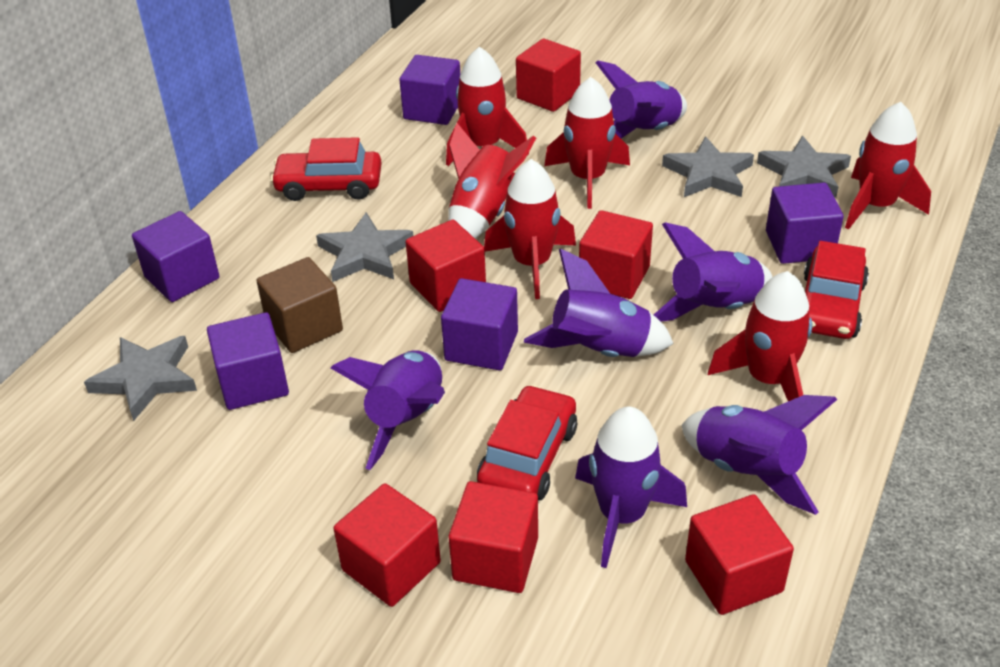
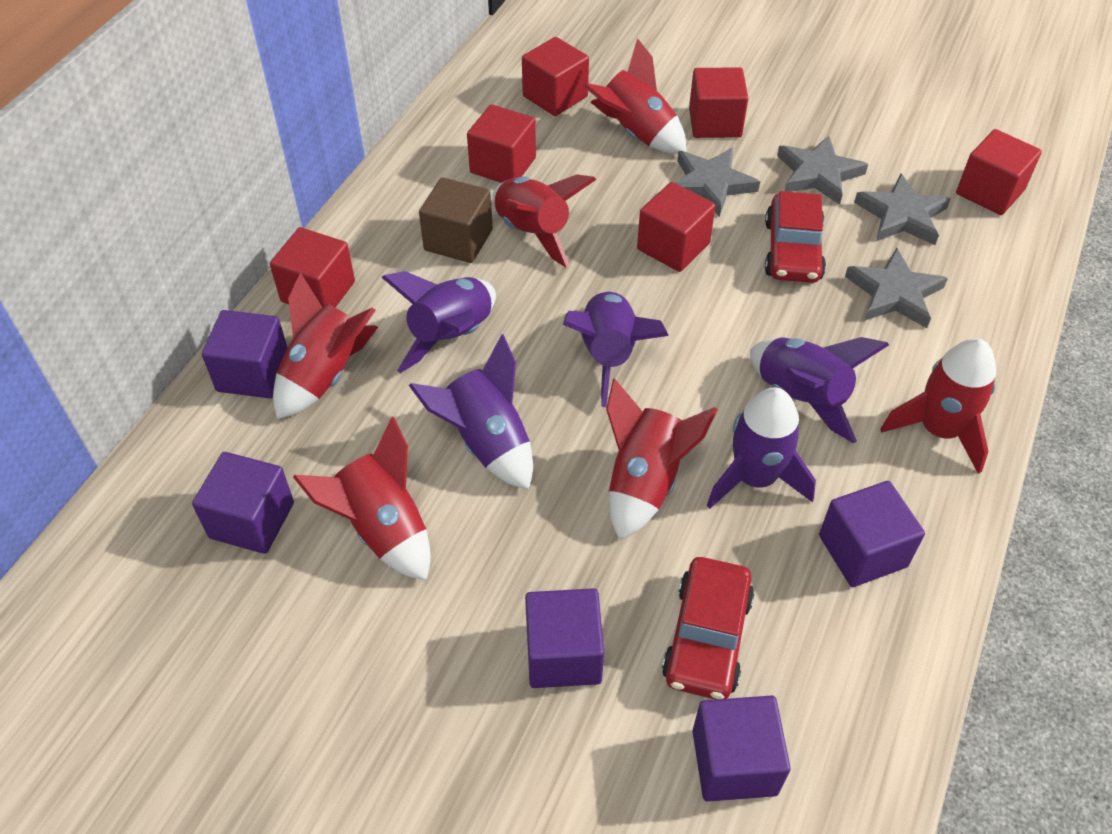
purple rocket: 6 -> 5
red car: 3 -> 2

